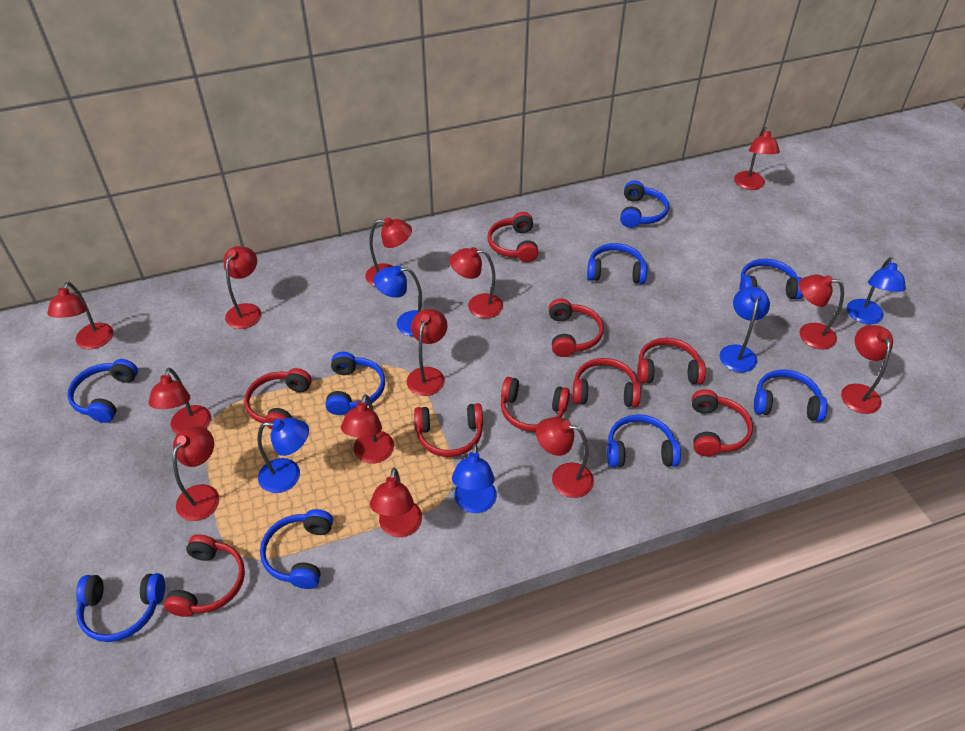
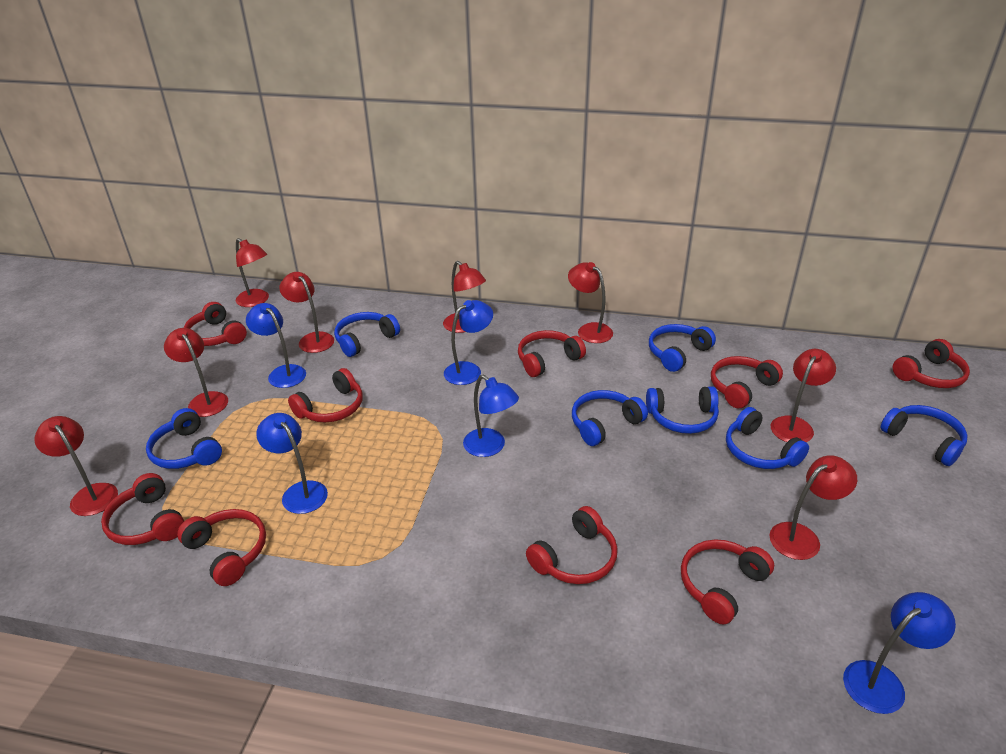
blue headphones: 9 -> 7
red lamp: 13 -> 8

